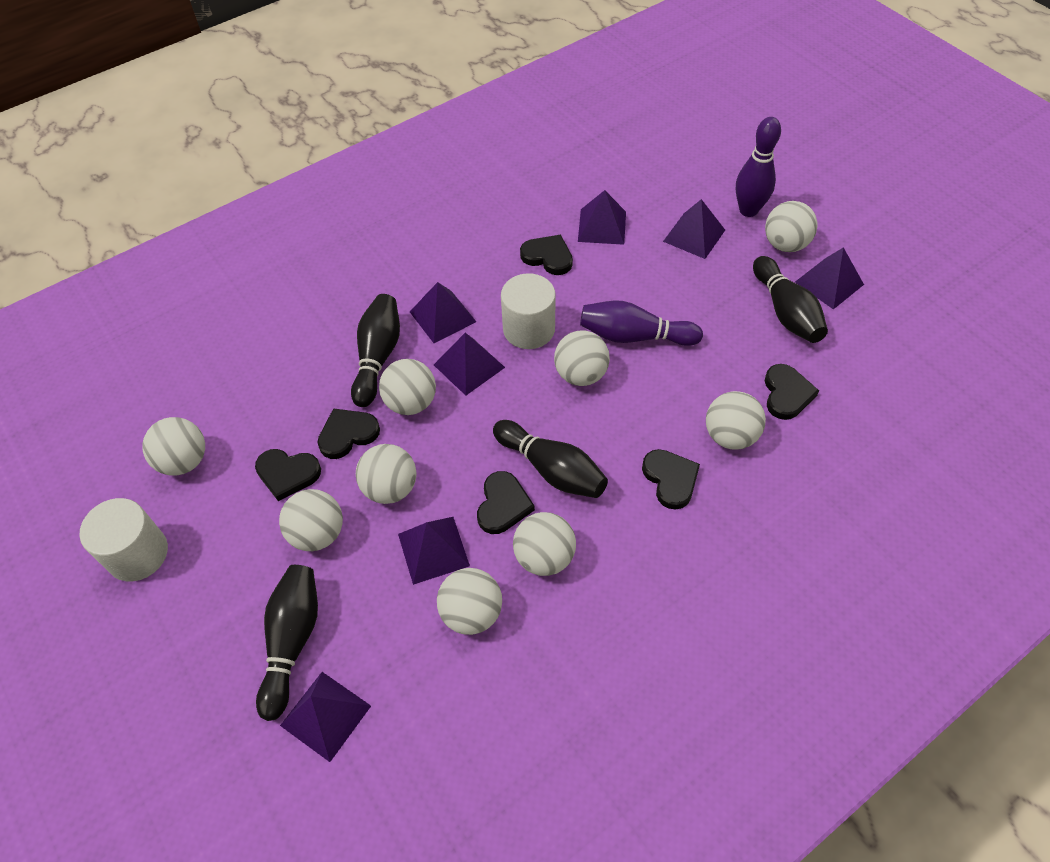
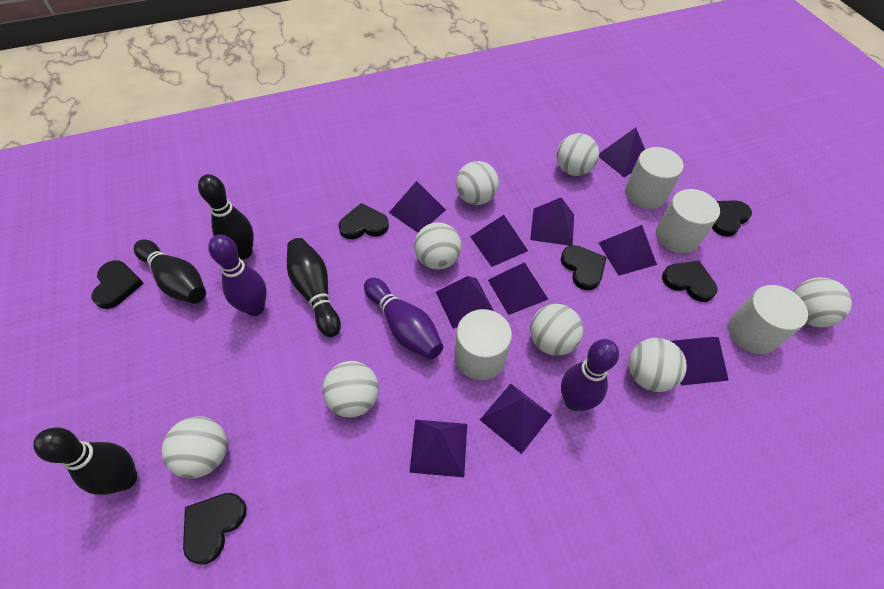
purple bowling pin: 2 -> 3
purple pyramid: 7 -> 10
white ball: 9 -> 8
white cylinder: 2 -> 4

